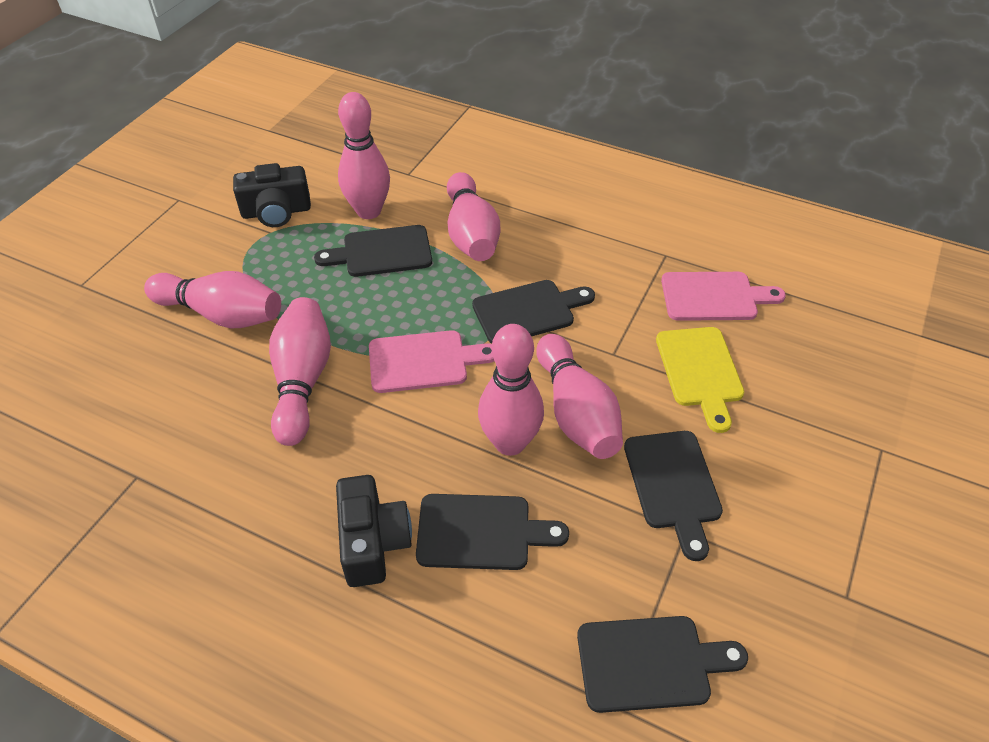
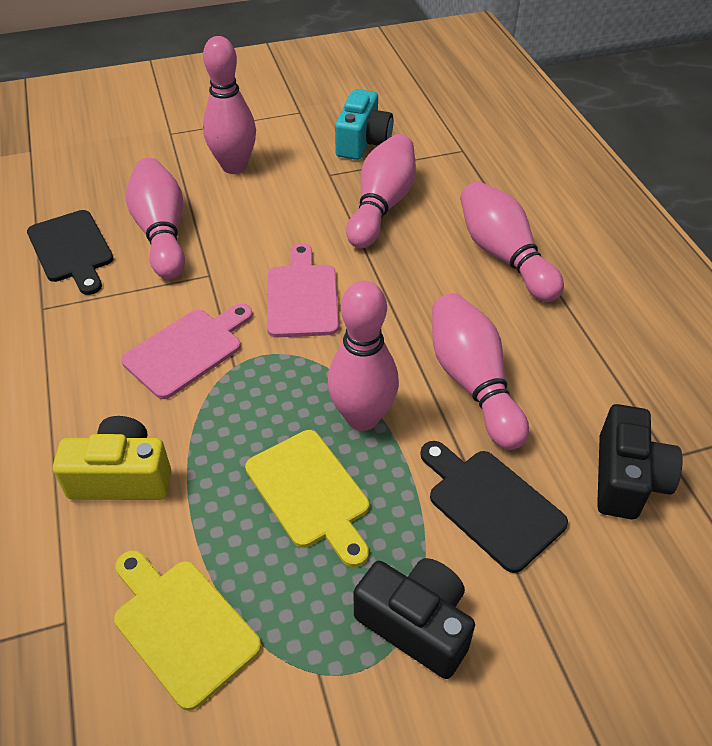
black cutting board: 5 -> 2
turquoise camera: 0 -> 1
yellow camera: 0 -> 1
yellow cutting board: 1 -> 2

